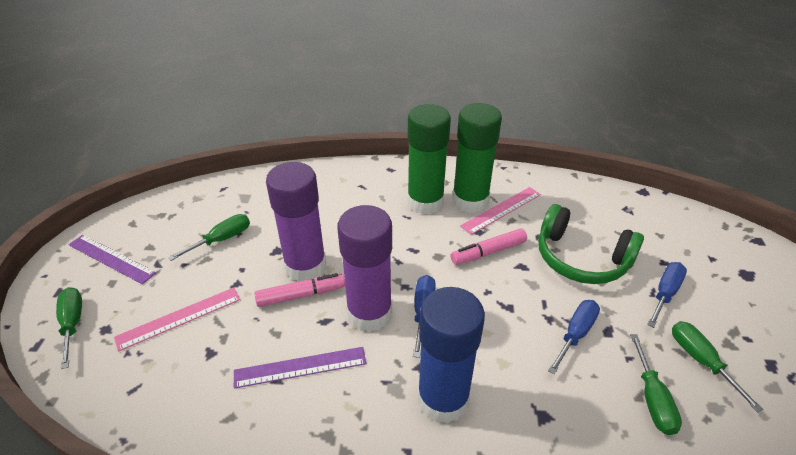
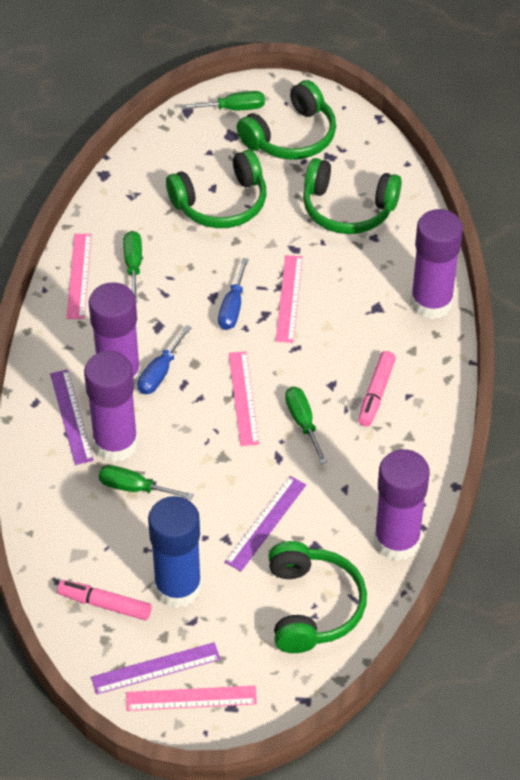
blue screwdriver: 3 -> 2
green glue stick: 2 -> 0
green headphones: 1 -> 4
pink ruler: 2 -> 4
purple glue stick: 2 -> 4
purple ruler: 2 -> 3

